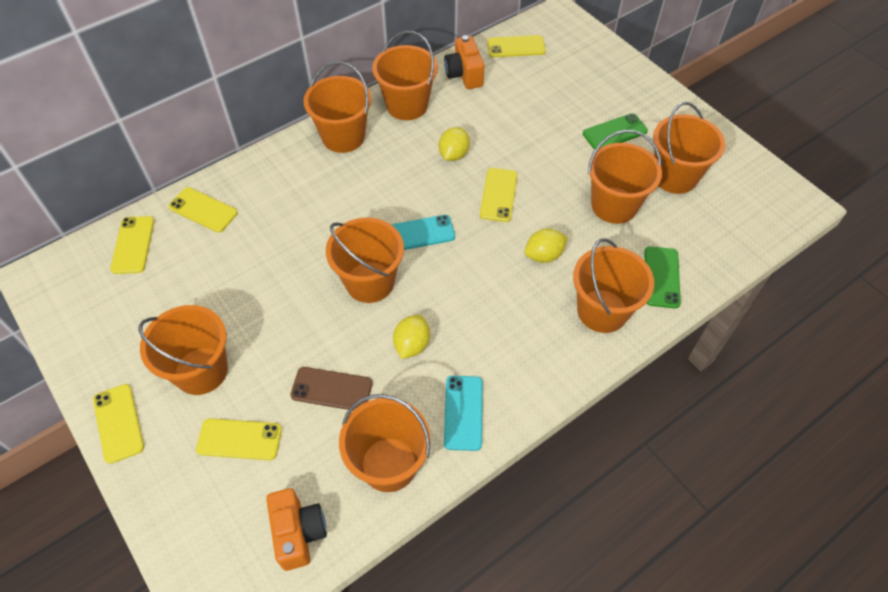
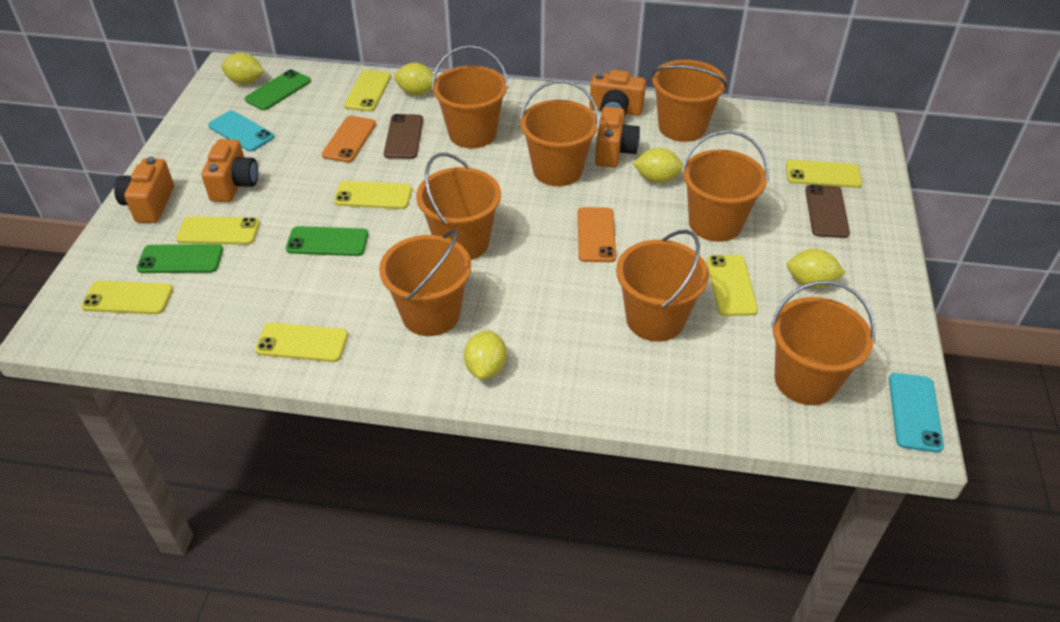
brown phone: 1 -> 2
green phone: 2 -> 3
orange camera: 2 -> 4
orange phone: 0 -> 2
yellow lemon: 3 -> 5
yellow phone: 6 -> 7

